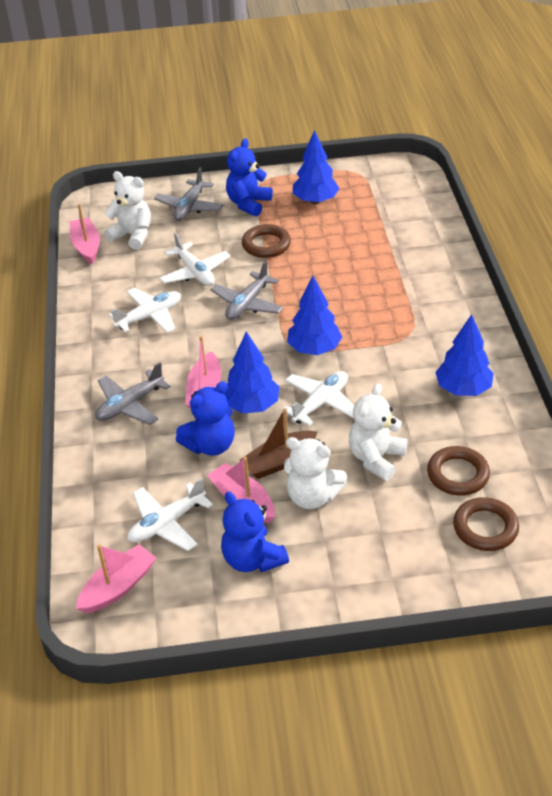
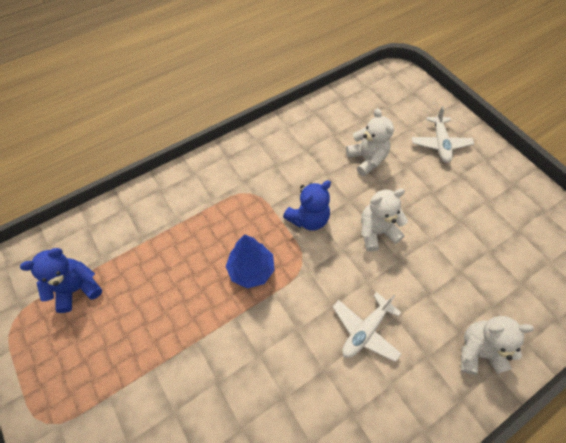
blue teddy bear: 3 -> 2
blue tree: 4 -> 1
brown boat: 1 -> 0
brown ring: 3 -> 0
grey plane: 3 -> 0
pink boat: 4 -> 0
white plane: 4 -> 2

